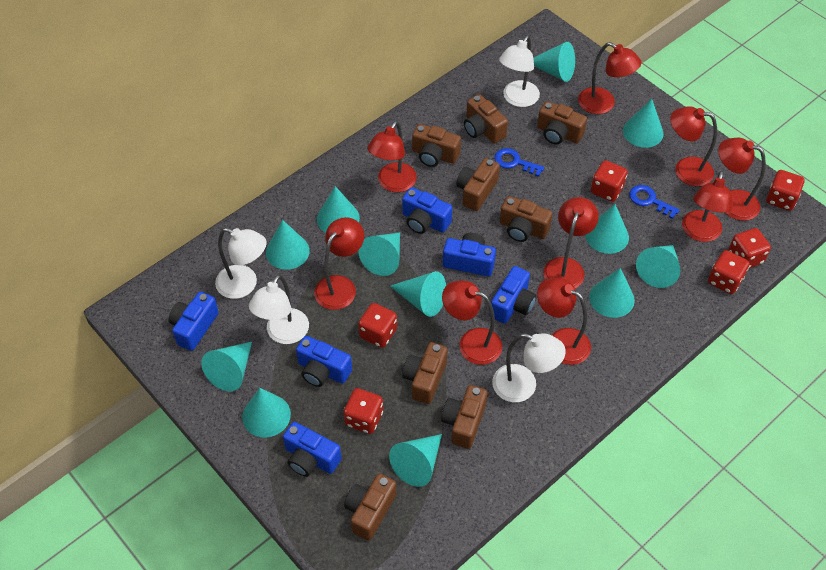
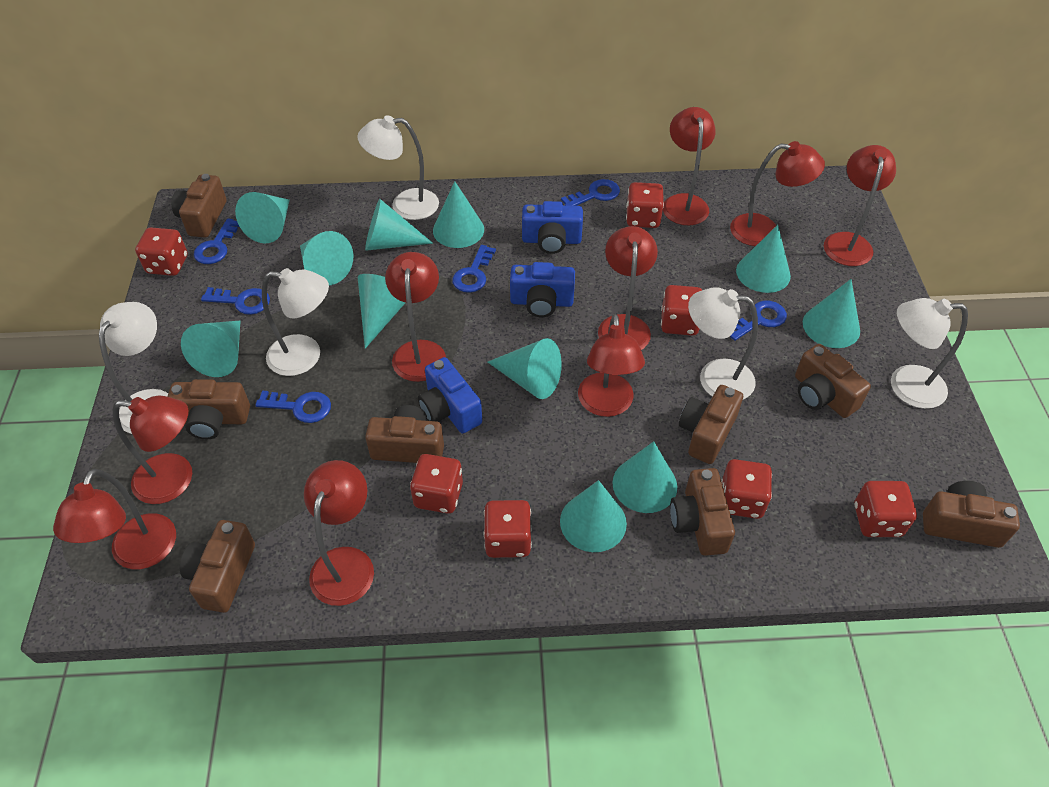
blue camera: 6 -> 3
blue key: 2 -> 6
red dice: 6 -> 7
turquoise cone: 12 -> 11
white lamp: 4 -> 5

